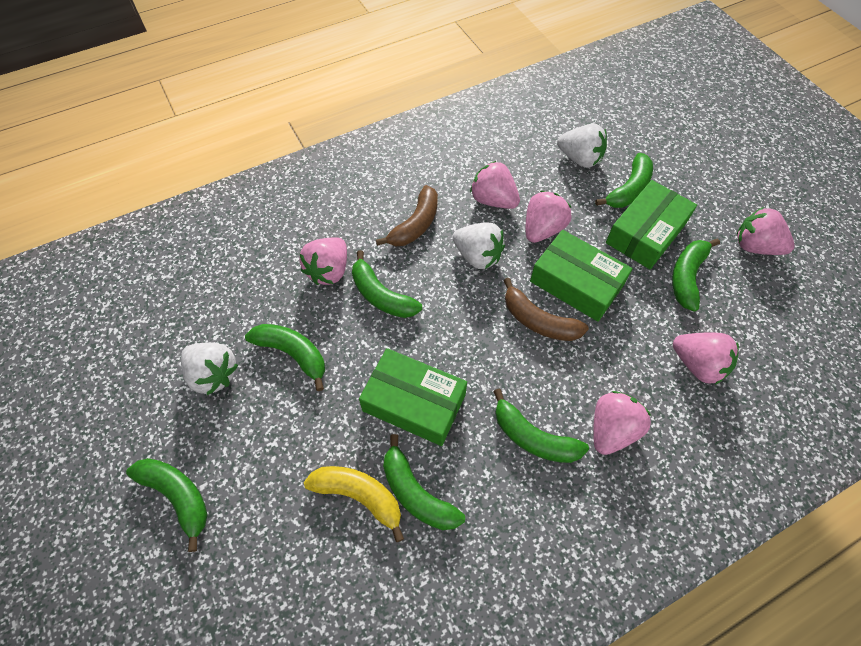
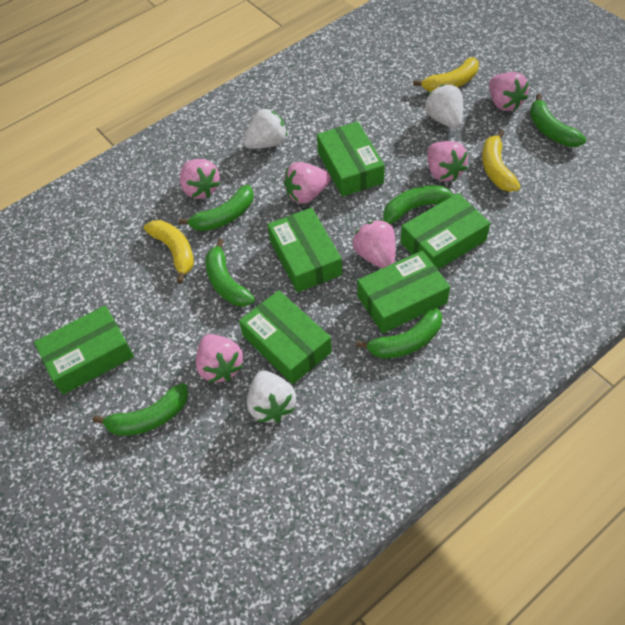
brown banana: 2 -> 0
green banana: 7 -> 6
green box: 3 -> 6
yellow banana: 1 -> 3

